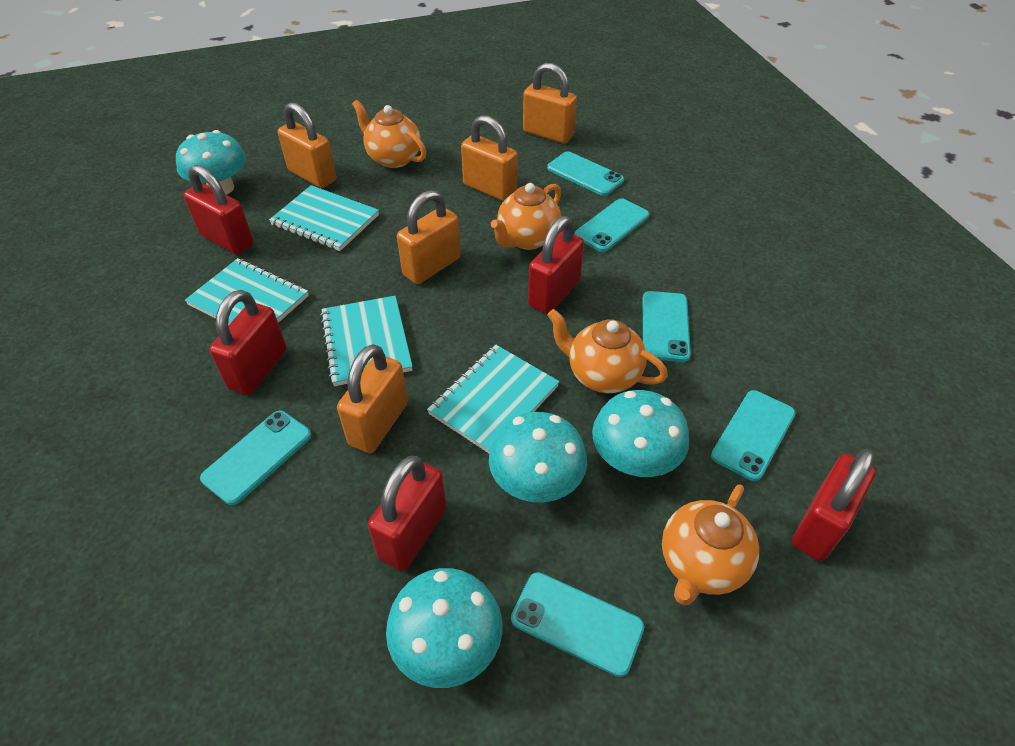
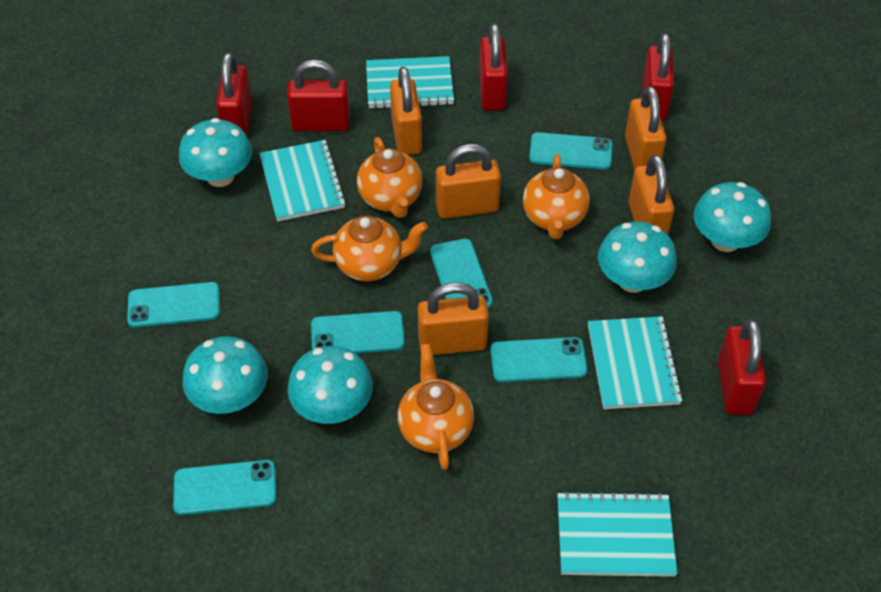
turquoise mushroom: 4 -> 5

